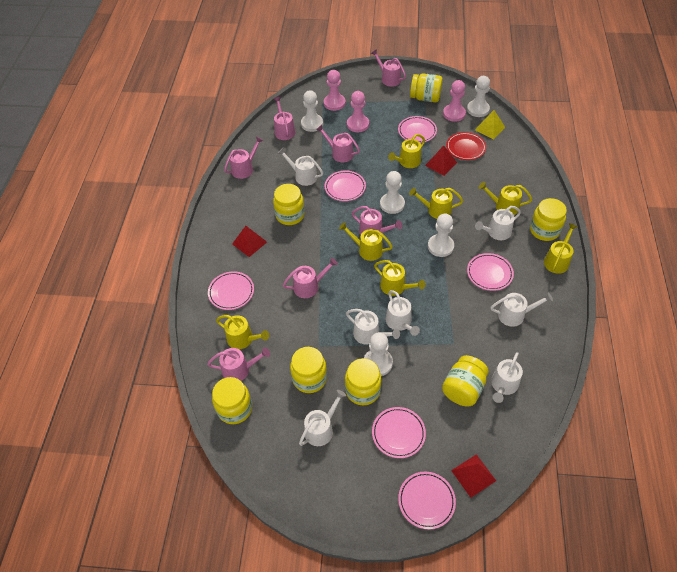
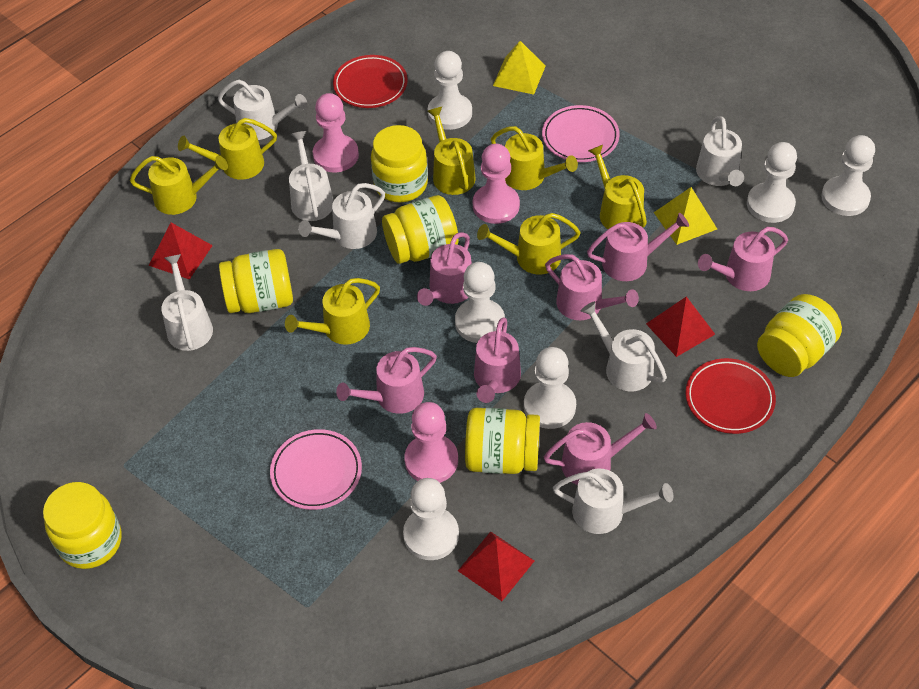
pink plate: 6 -> 2
red plate: 1 -> 2
white pawn: 5 -> 6
yellow jar: 7 -> 6
yellow pyramid: 1 -> 2

